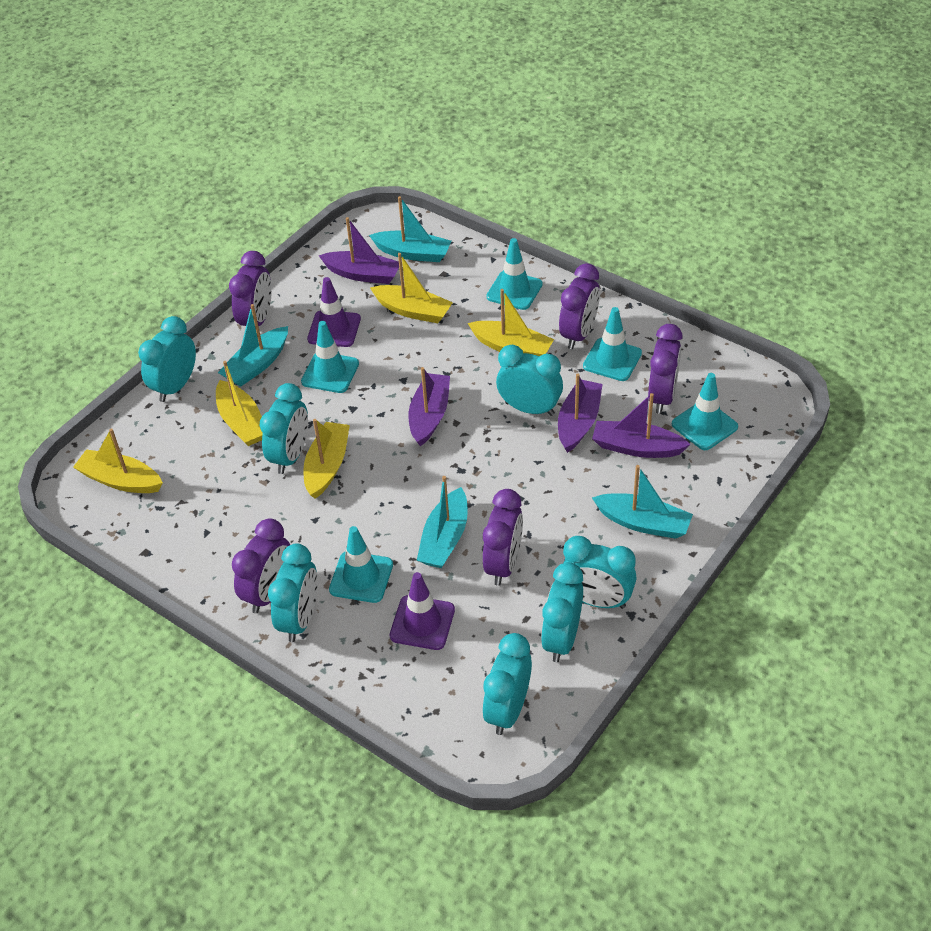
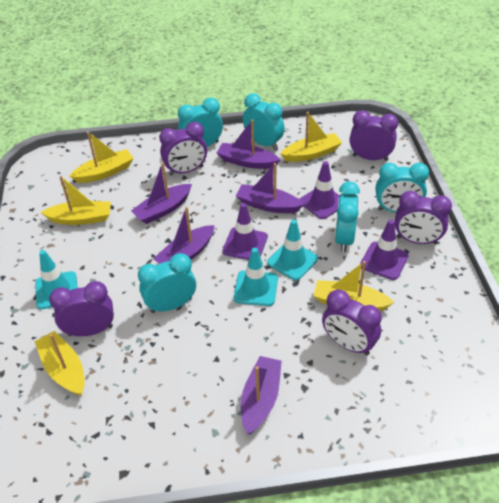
purple boat: 4 -> 5
purple traffic cone: 2 -> 3
turquoise boat: 4 -> 0
turquoise clock: 7 -> 5
turquoise traffic cone: 5 -> 3

